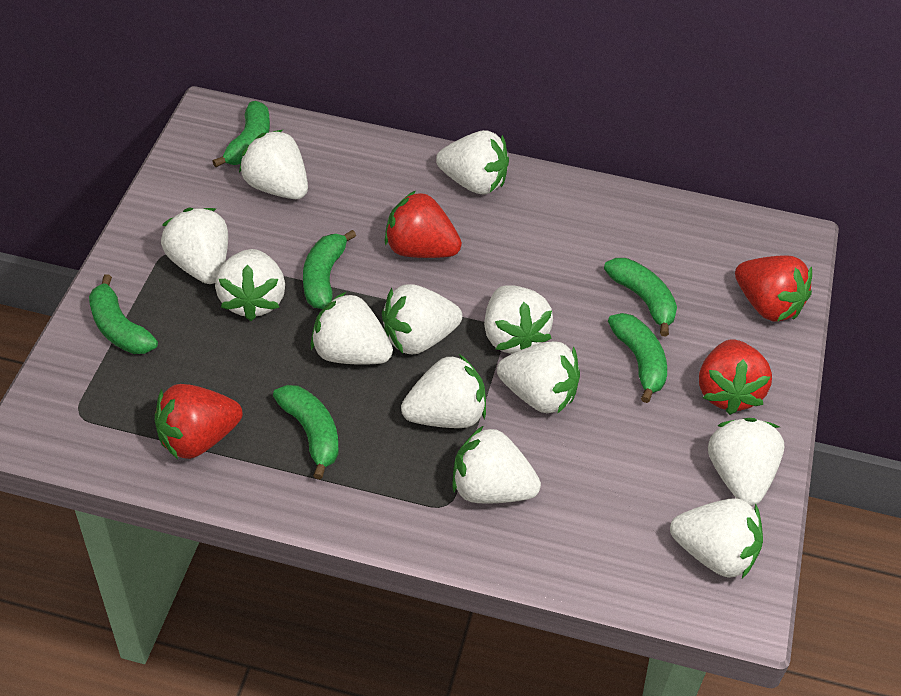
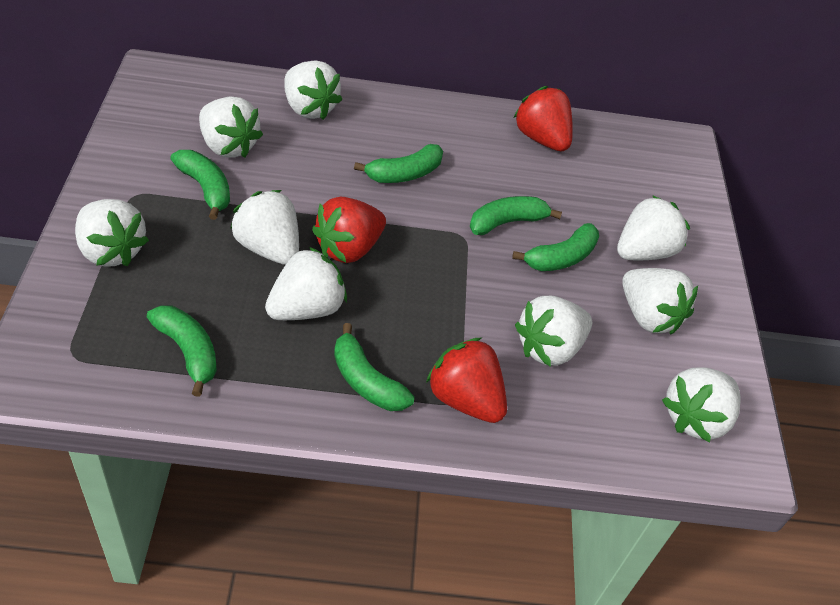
red strawberry: 4 -> 3
white strawberry: 12 -> 9

